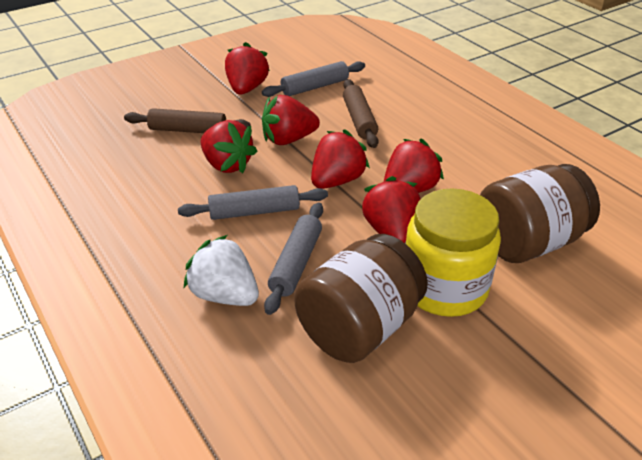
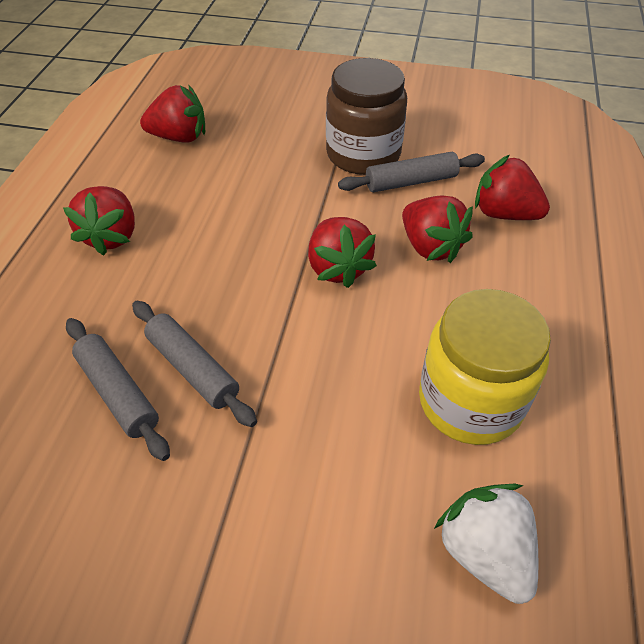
brown jar: 2 -> 1
brown rolling pin: 2 -> 0
red strawberry: 6 -> 5

